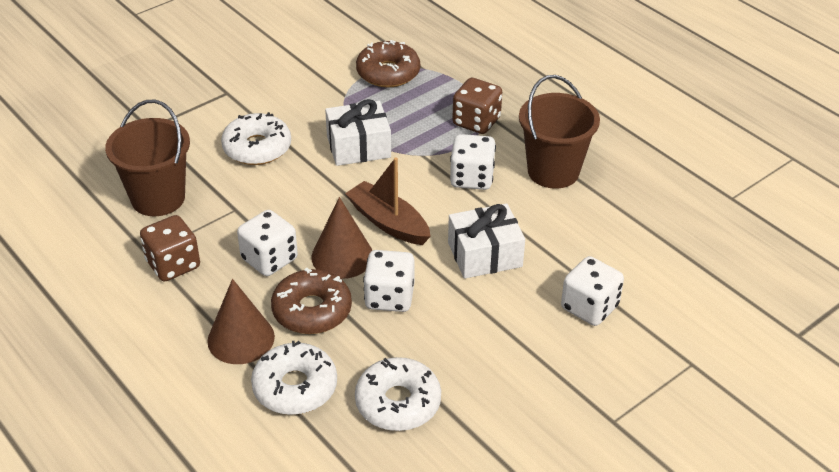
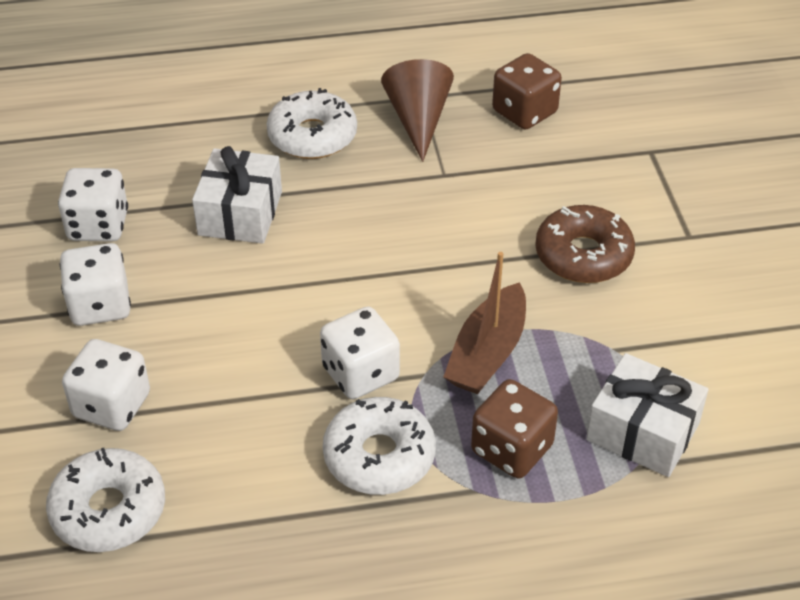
brown bucket: 2 -> 0
brown cone: 2 -> 1
brown donut: 2 -> 1

